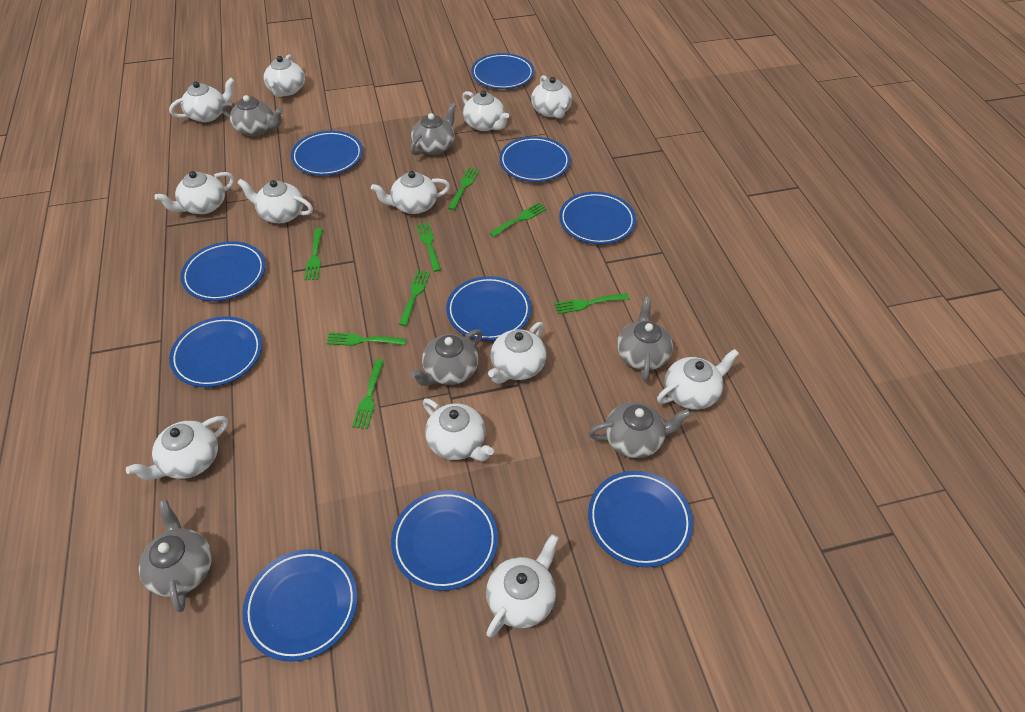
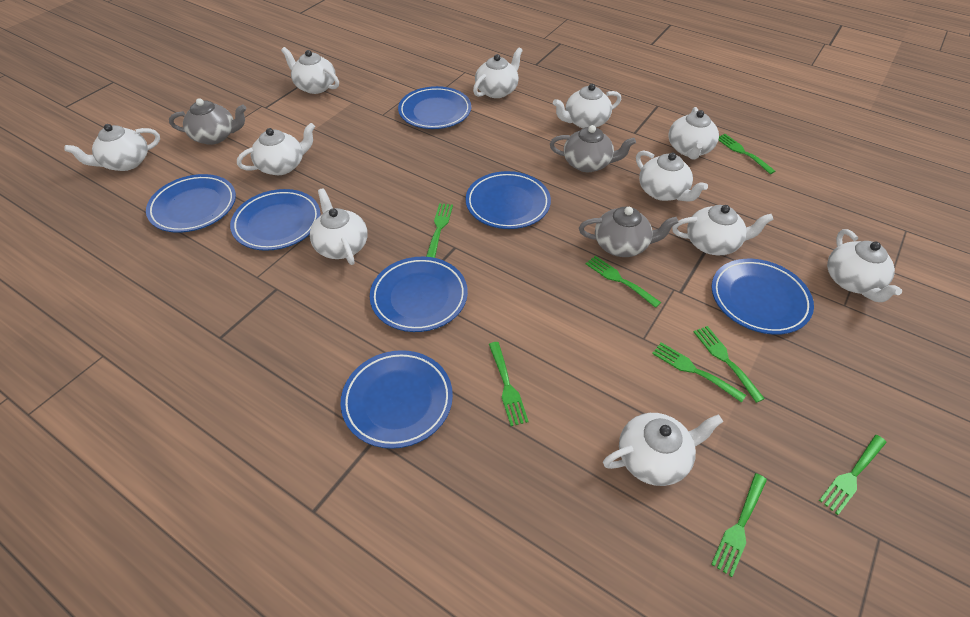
blue plate: 10 -> 7
grey teapot: 6 -> 3
white teapot: 12 -> 11

